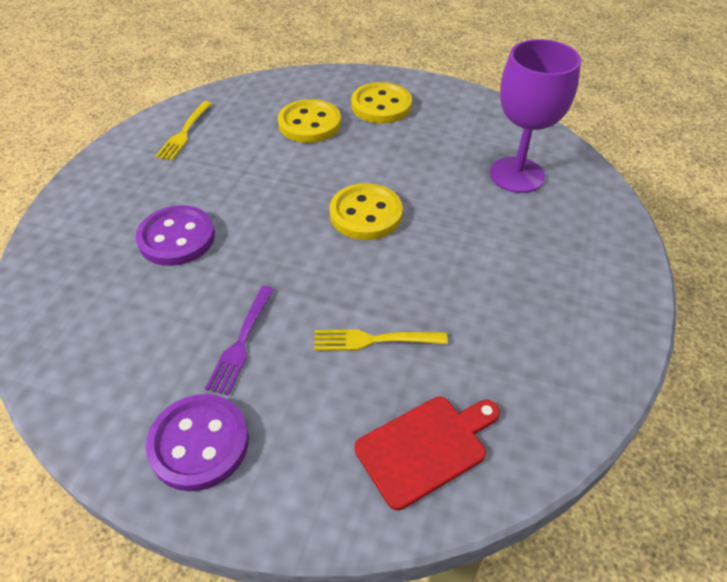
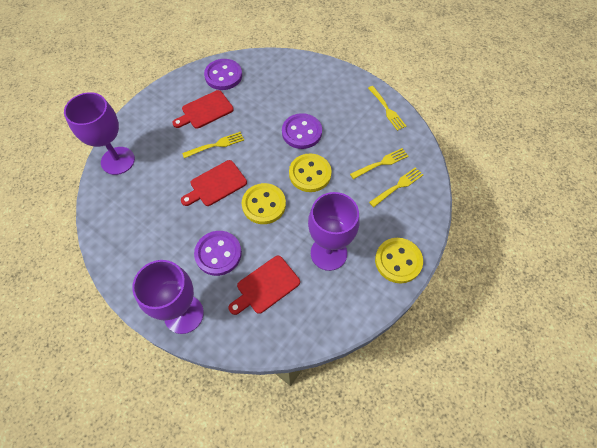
purple button: 2 -> 3
purple fork: 1 -> 0
purple goblet: 1 -> 3
red cutting board: 1 -> 3
yellow fork: 2 -> 4

